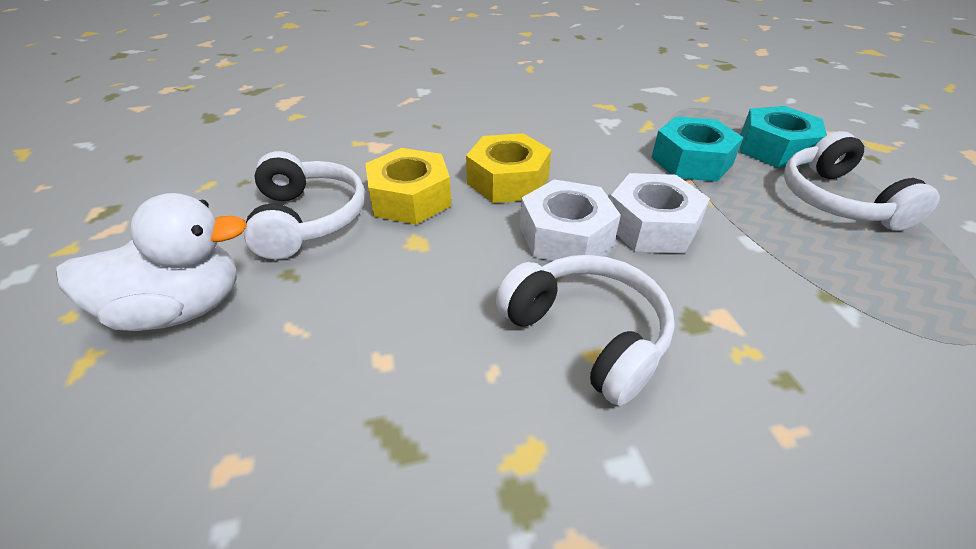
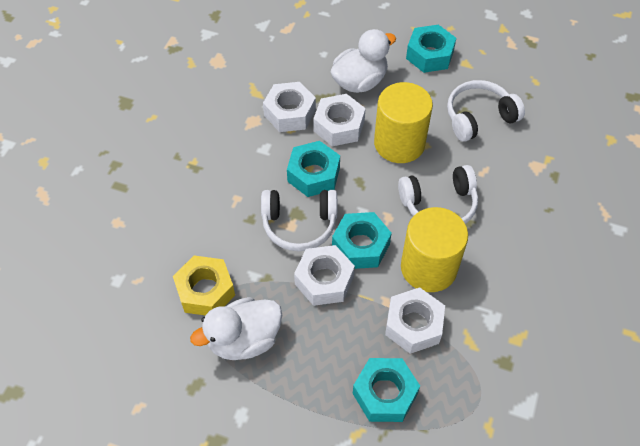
turquoise nut: 2 -> 4
white duck: 1 -> 2
white nut: 2 -> 4
yellow cylinder: 0 -> 2
yellow nut: 2 -> 1

